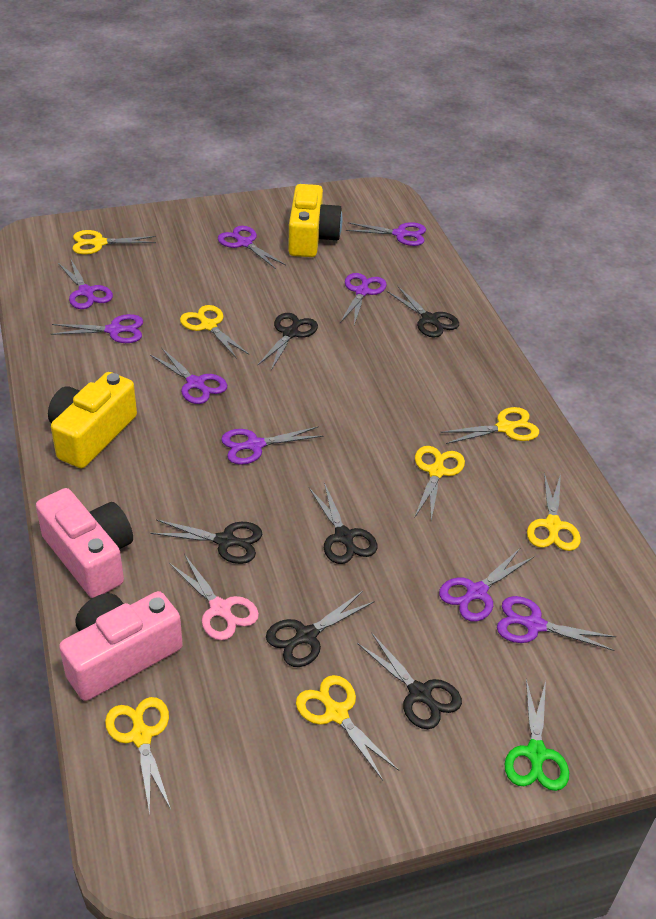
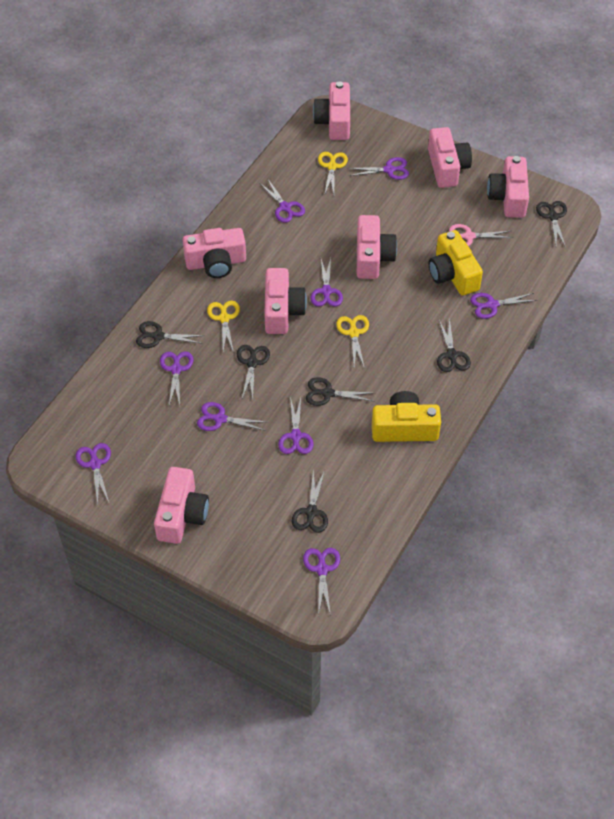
green scissors: 1 -> 0
pink camera: 2 -> 7
yellow scissors: 7 -> 3

